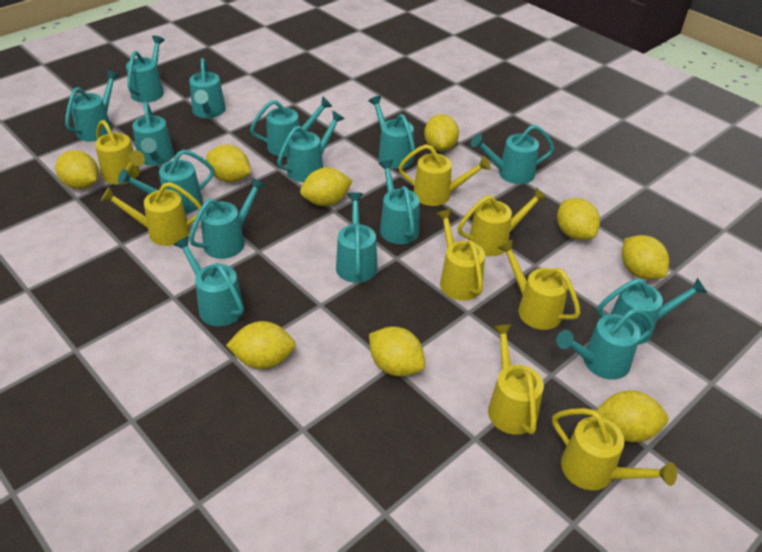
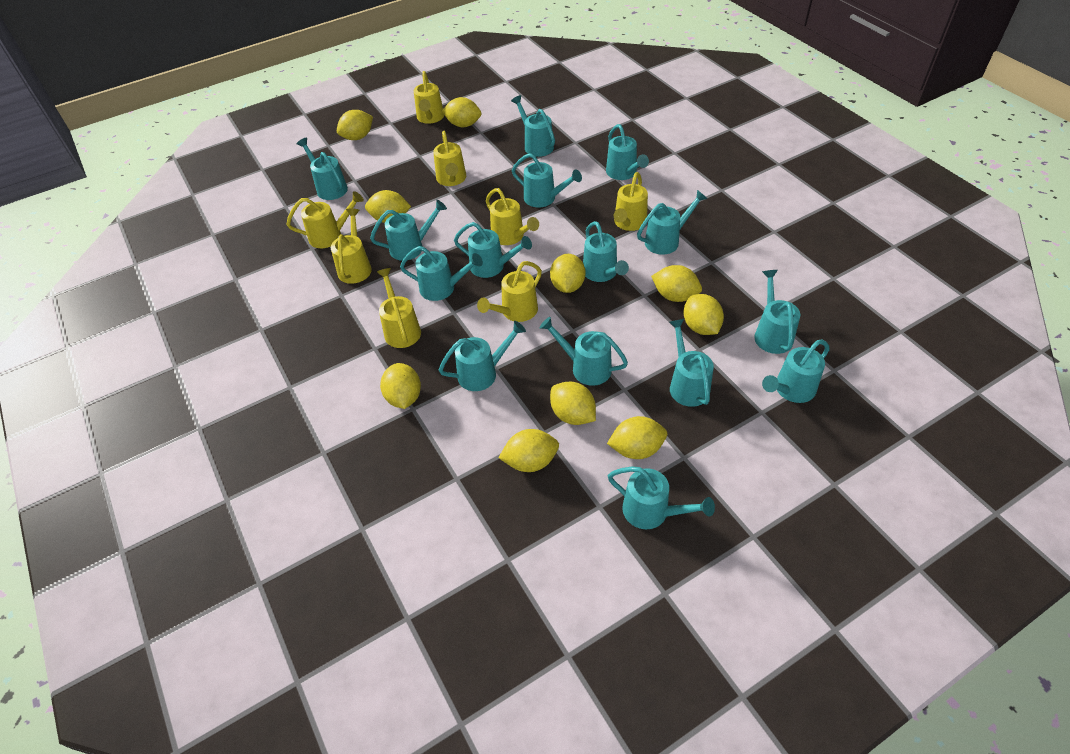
yellow lemon: 9 -> 10

